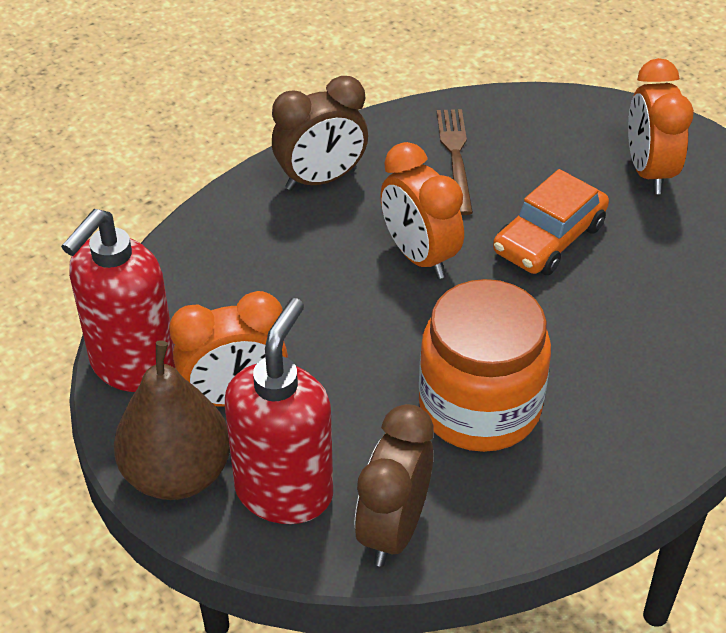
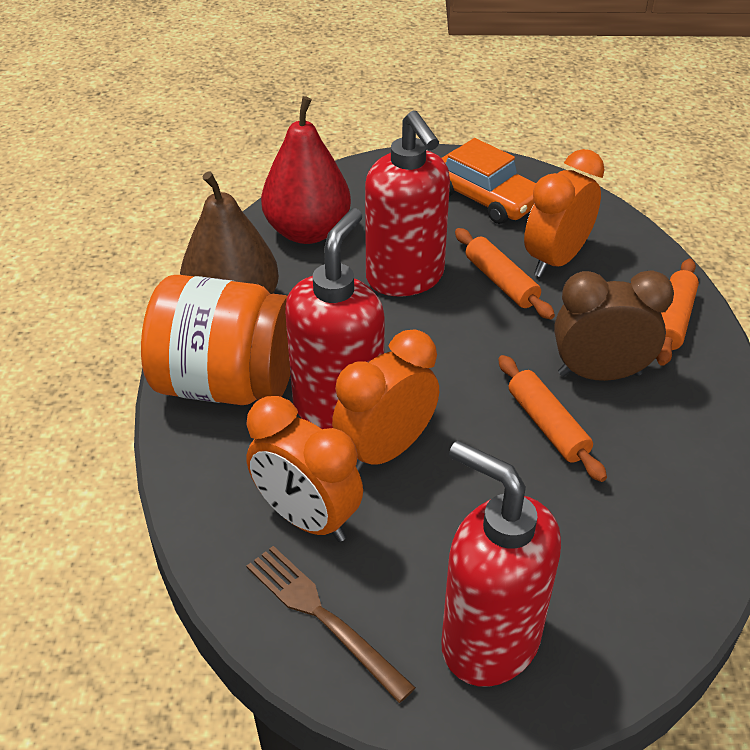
brown clock: 2 -> 1
orange rolling pin: 0 -> 3
red pear: 0 -> 1
red soap dispenser: 2 -> 3

